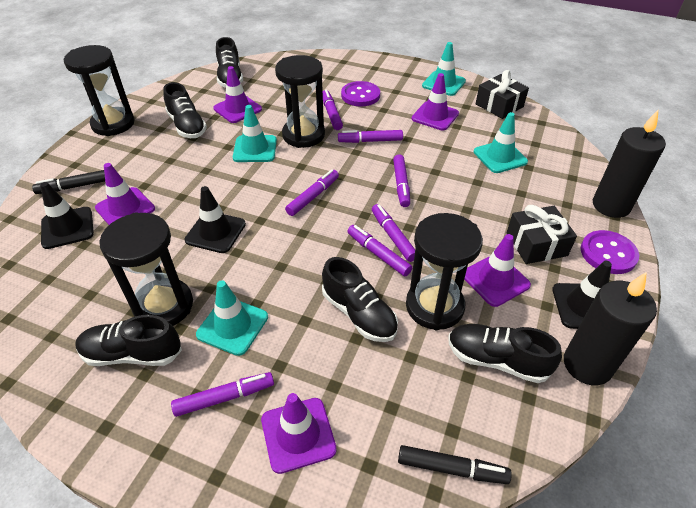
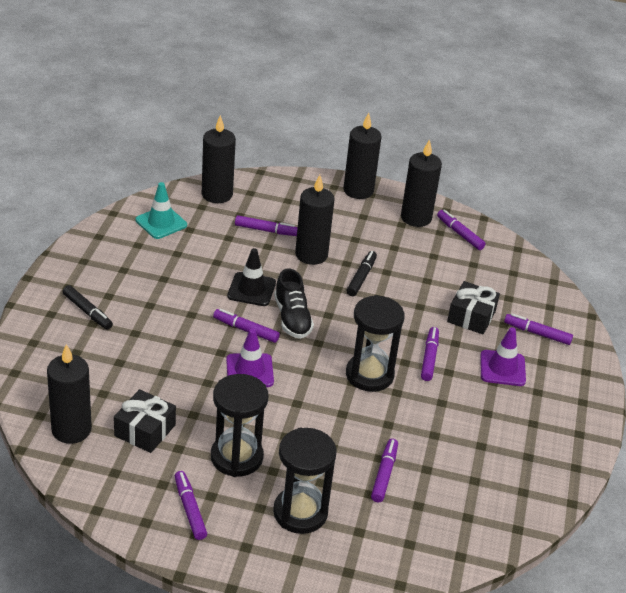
black candle: 2 -> 5
black hourglass: 4 -> 3
black shoe: 5 -> 1
black traffic cone: 3 -> 1
purple button: 2 -> 0
purple traffic cone: 5 -> 2
turquoise traffic cone: 4 -> 1

